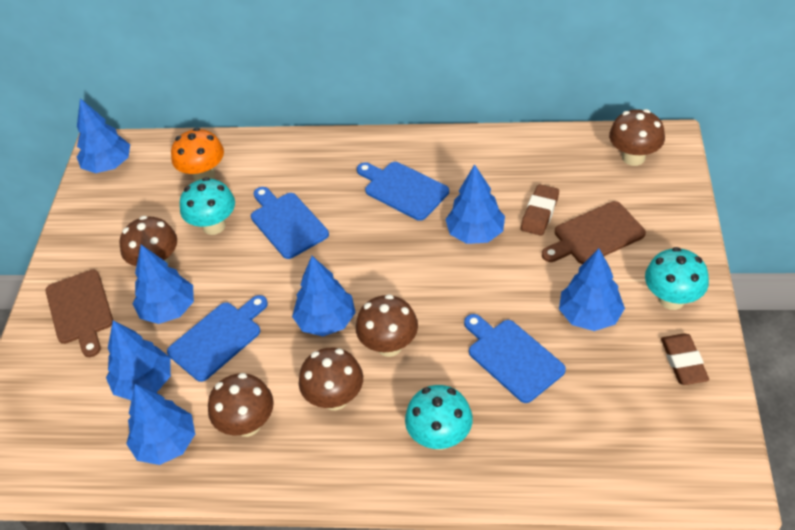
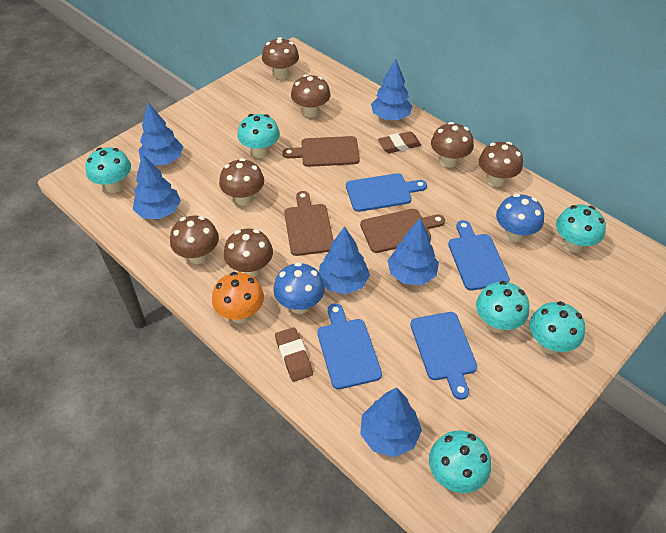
blue mushroom: 0 -> 2
blue tree: 7 -> 6
brown cutting board: 2 -> 3
brown mushroom: 5 -> 7
turquoise mushroom: 3 -> 6

